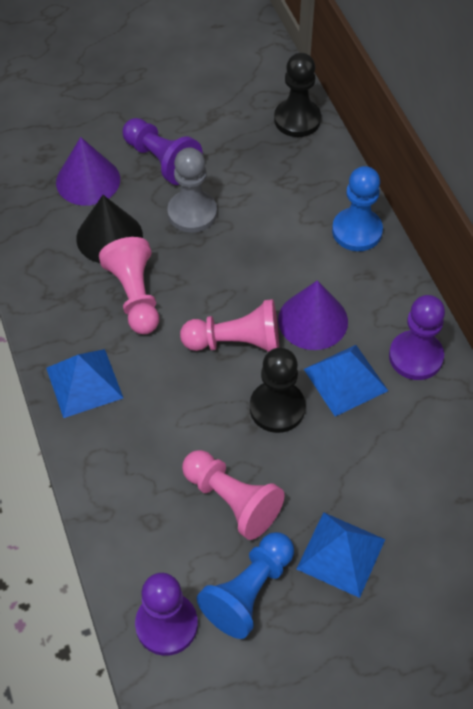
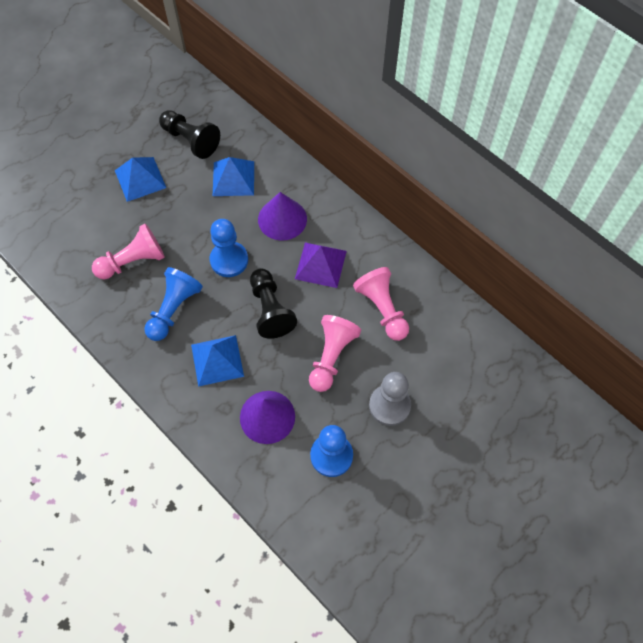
black cone: 1 -> 0
blue pawn: 2 -> 3
purple pawn: 3 -> 0
purple pyramid: 0 -> 1

